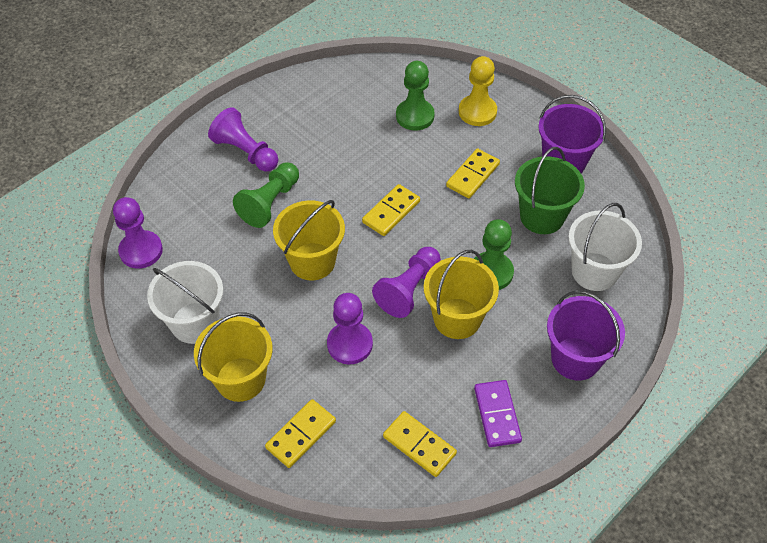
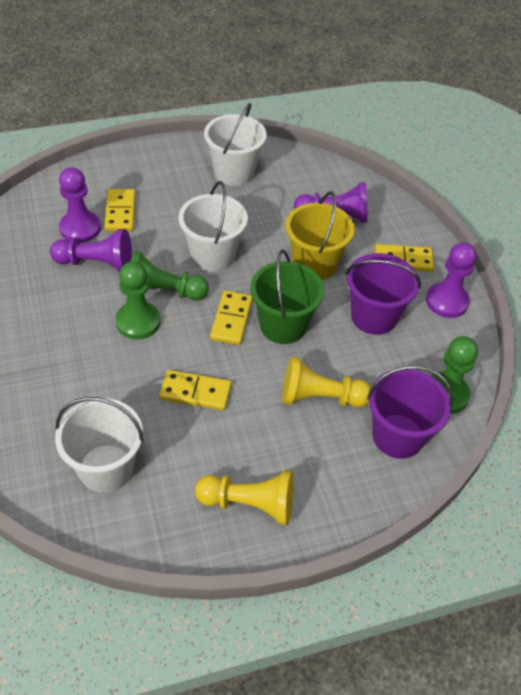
purple domino: 1 -> 0
white bucket: 2 -> 3
yellow bucket: 3 -> 1
yellow pawn: 1 -> 2

